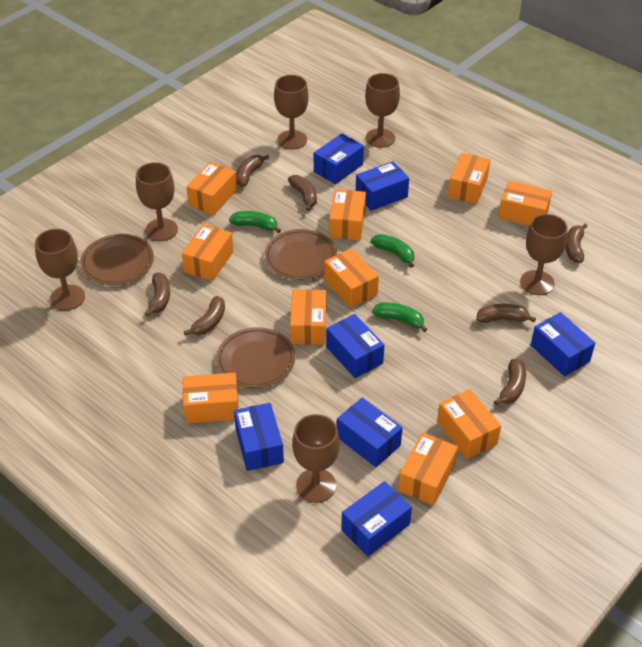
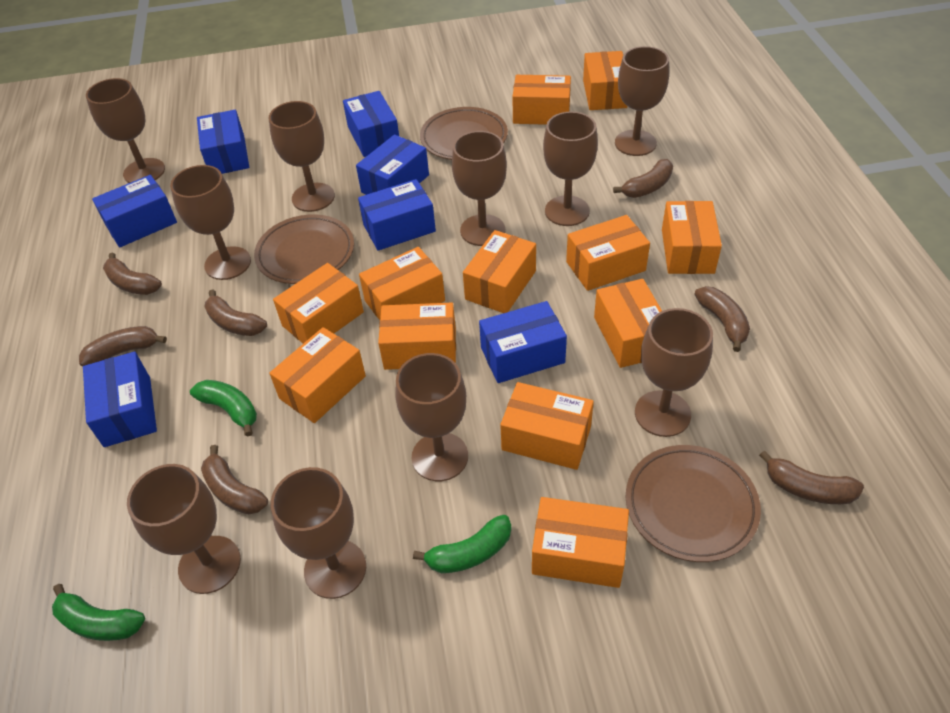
brown goblet: 6 -> 10
orange box: 10 -> 12

